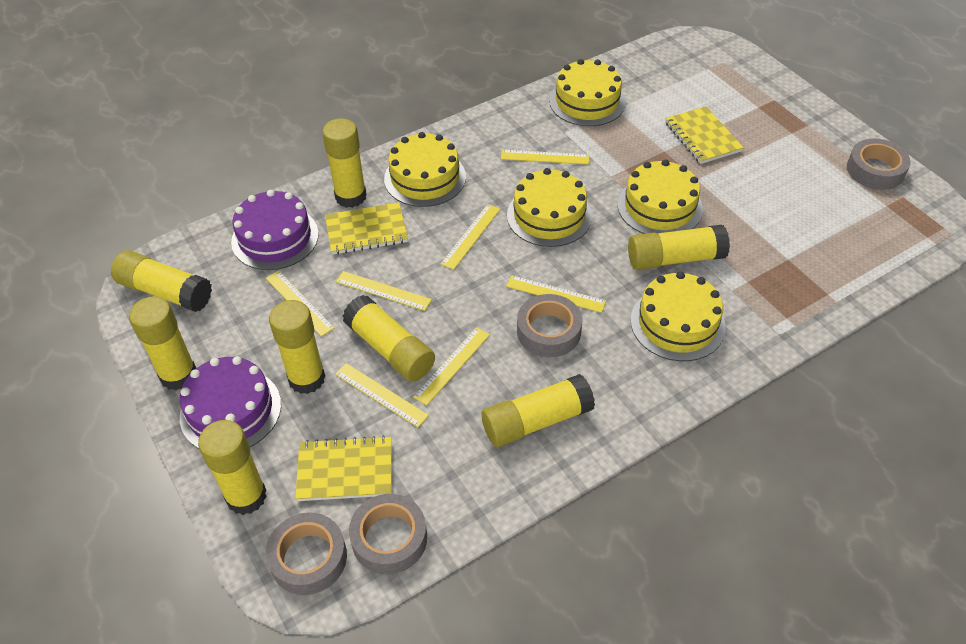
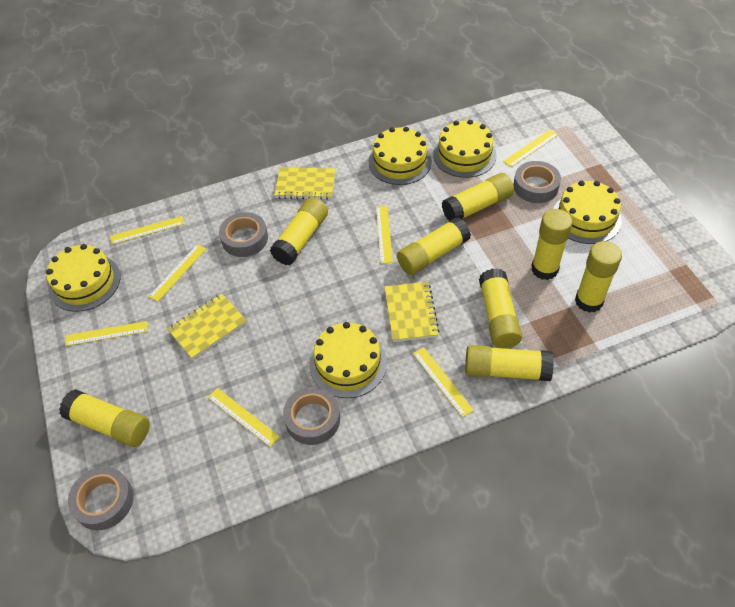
purple cake: 2 -> 0

